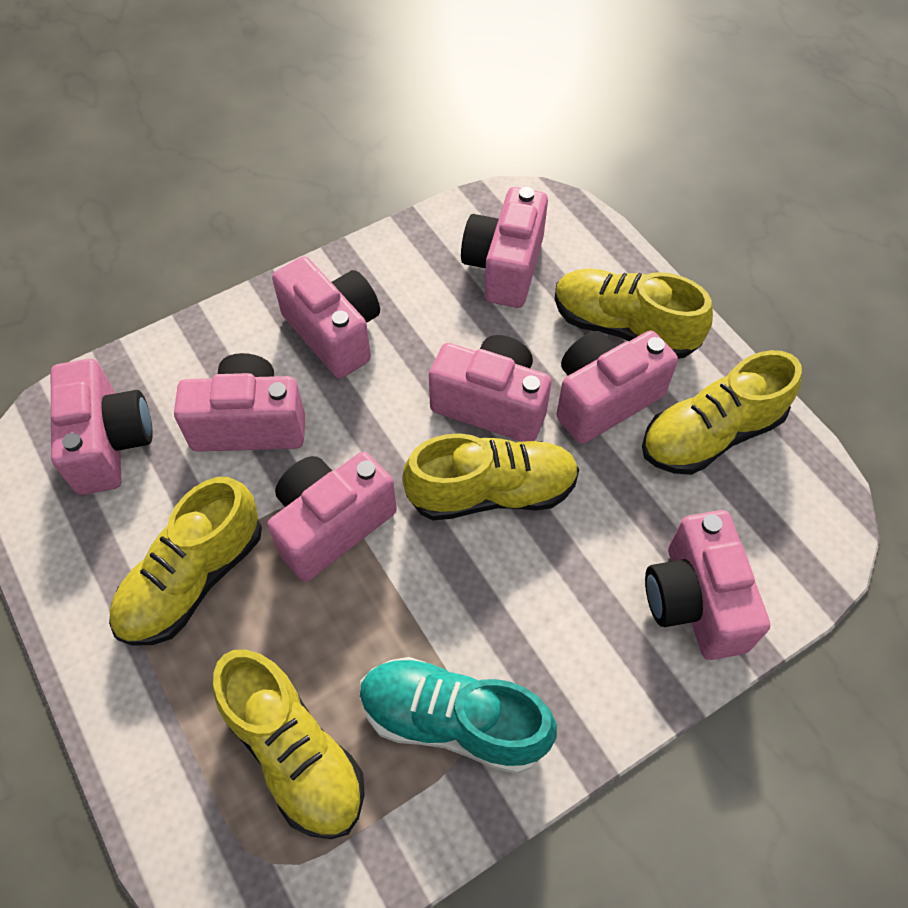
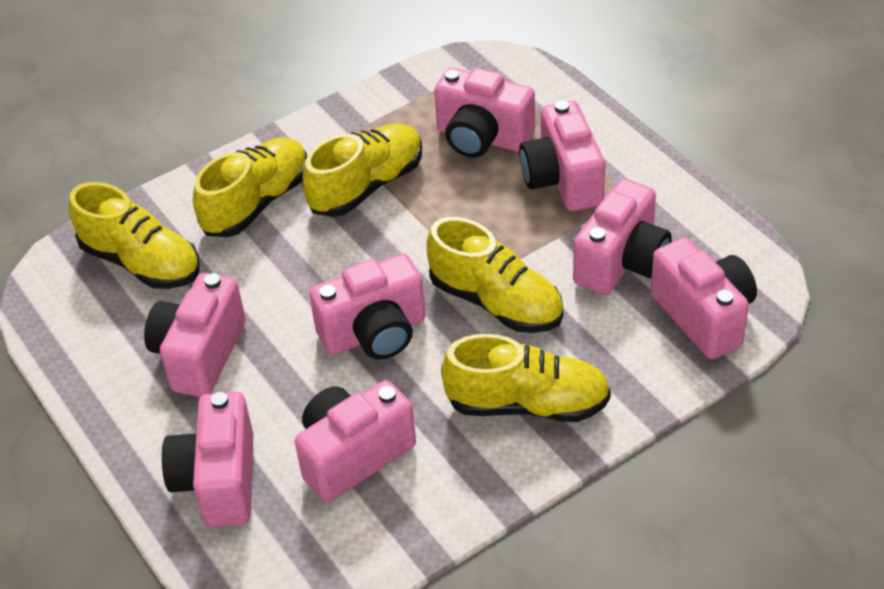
turquoise shoe: 1 -> 0

